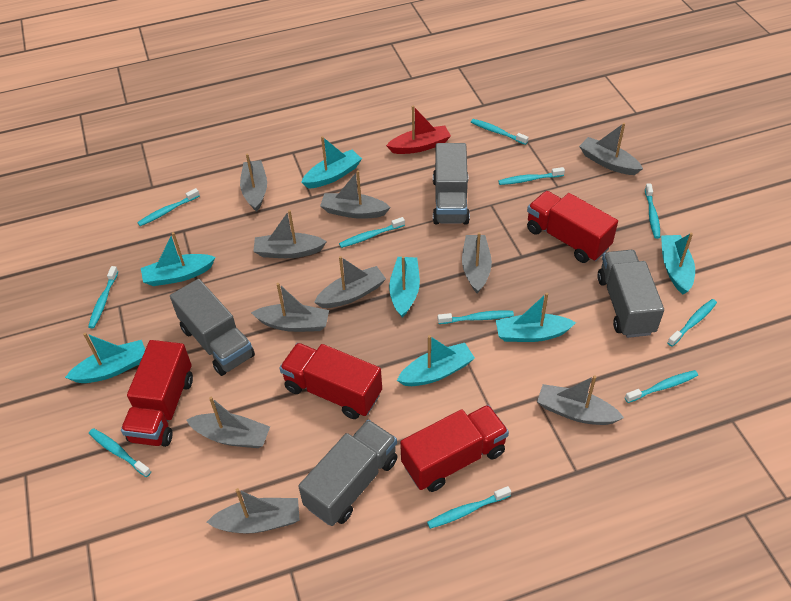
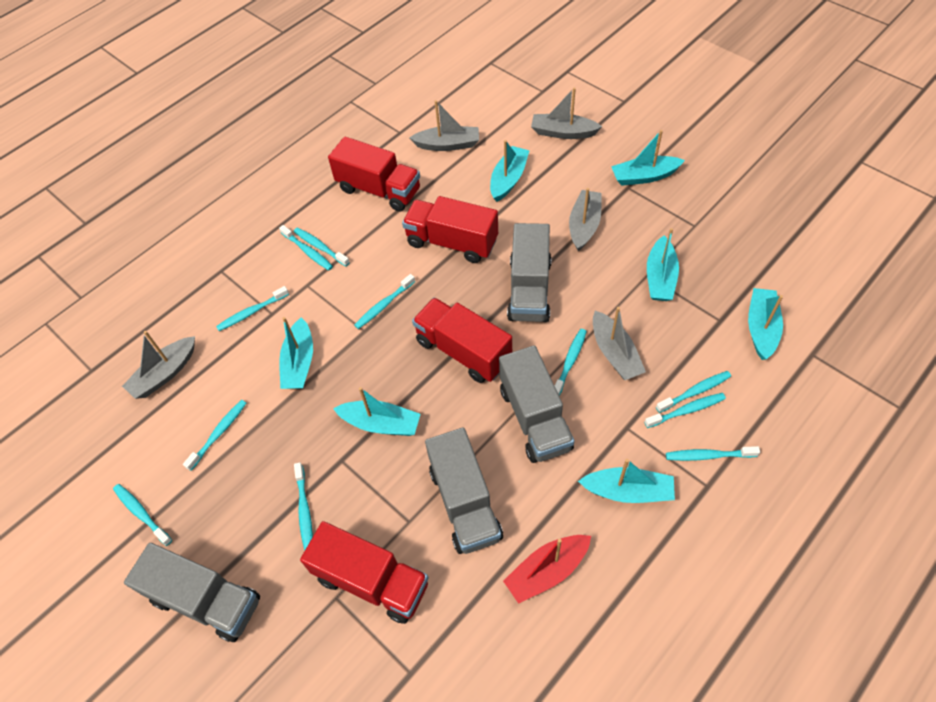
grey boat: 10 -> 5

